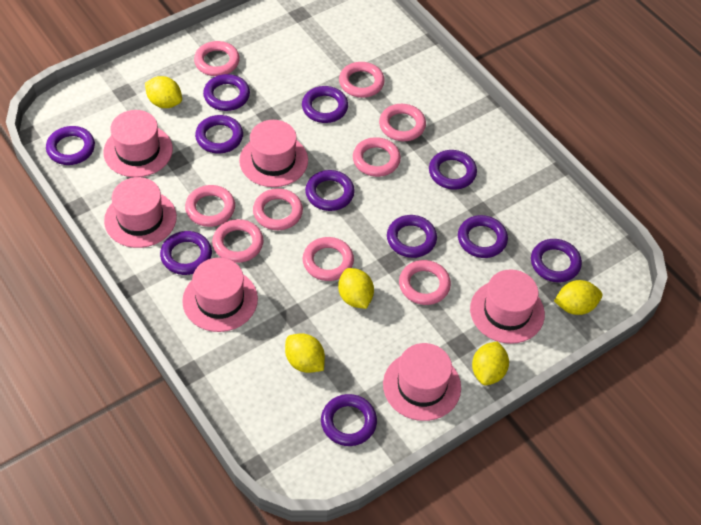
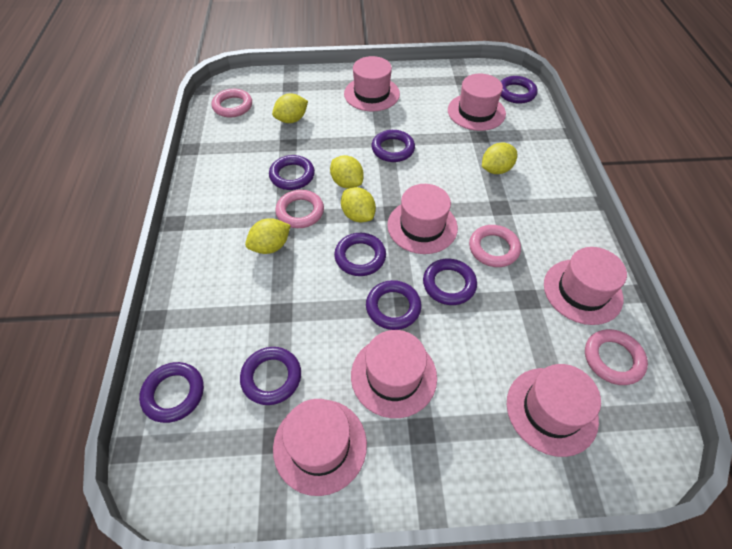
pink hat: 6 -> 7
pink ring: 9 -> 4
purple ring: 11 -> 8

